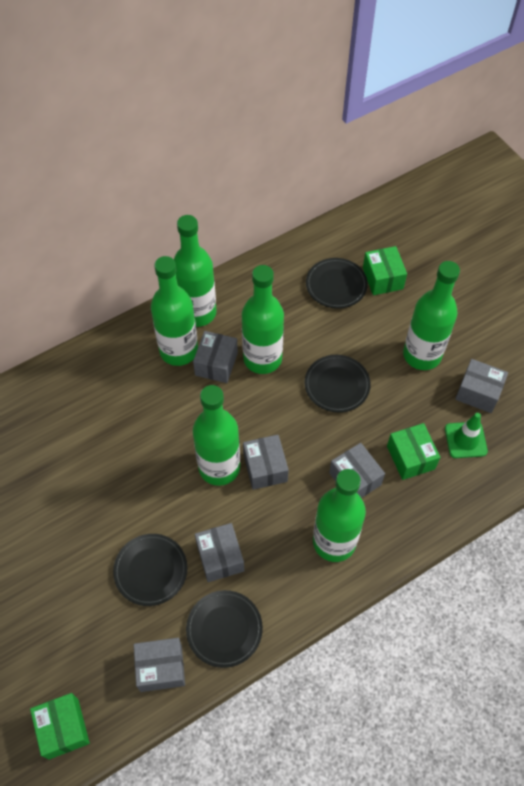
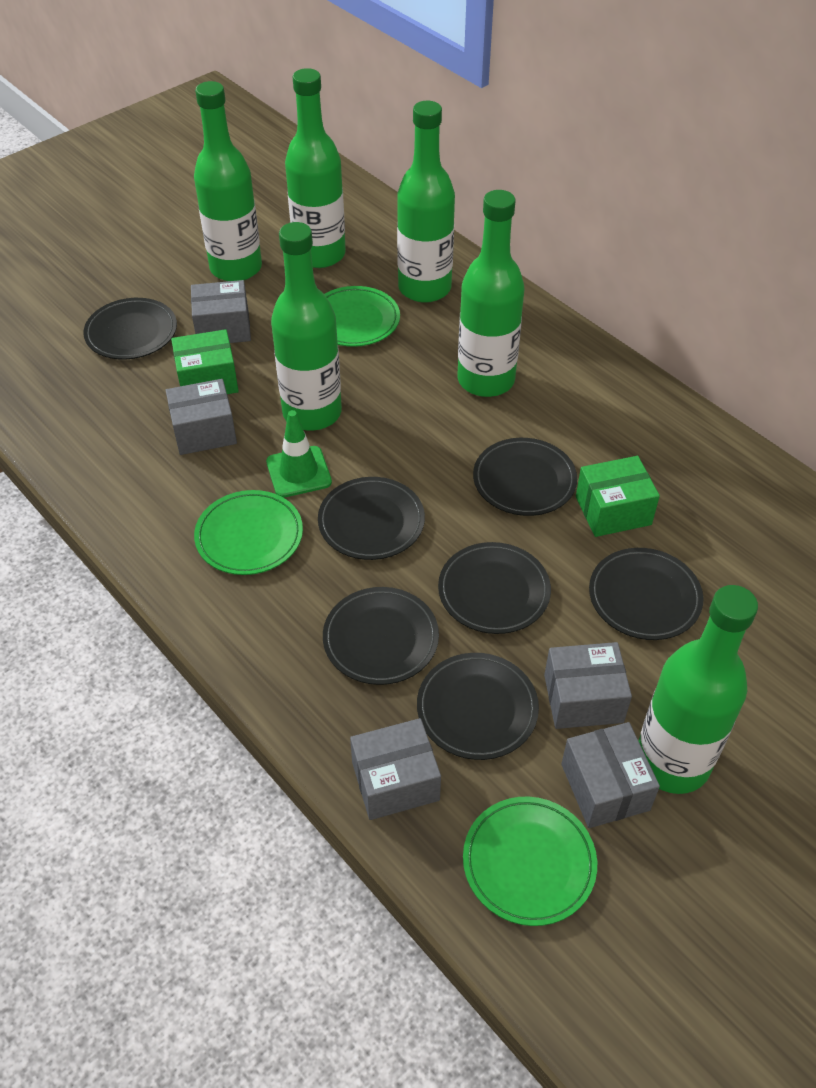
black plate: 4 -> 7
green box: 3 -> 2
green plate: 0 -> 3
grey box: 6 -> 5

